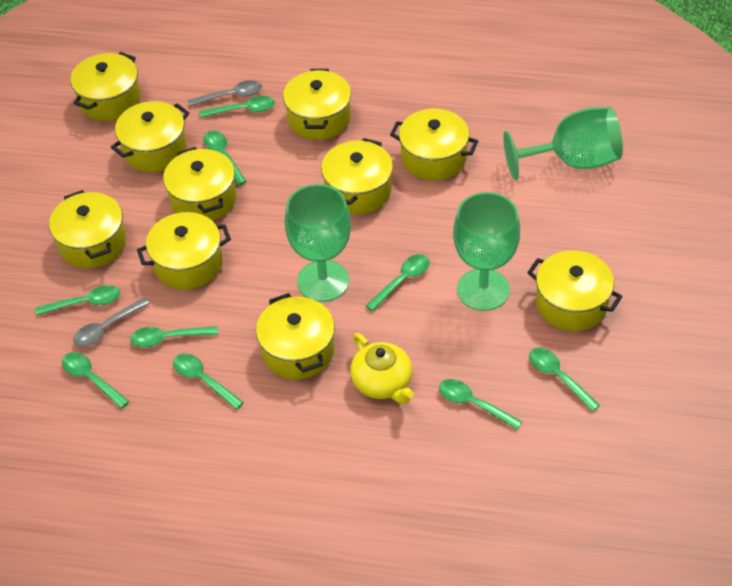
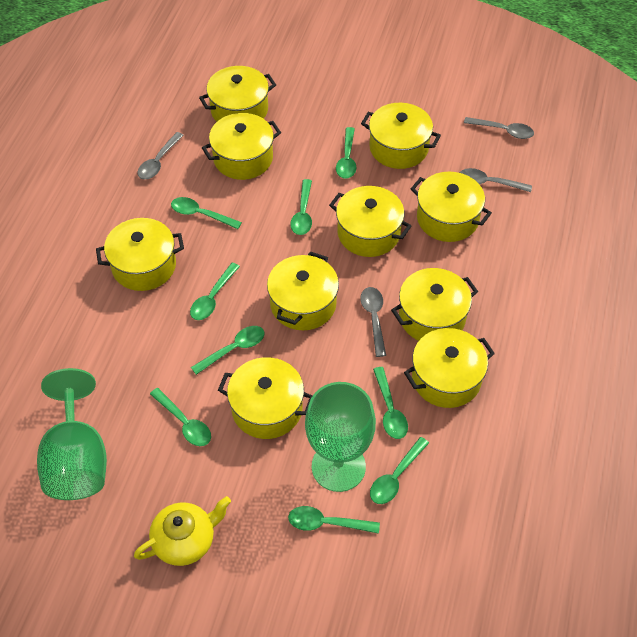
green goblet: 3 -> 2
grey spoon: 2 -> 4

